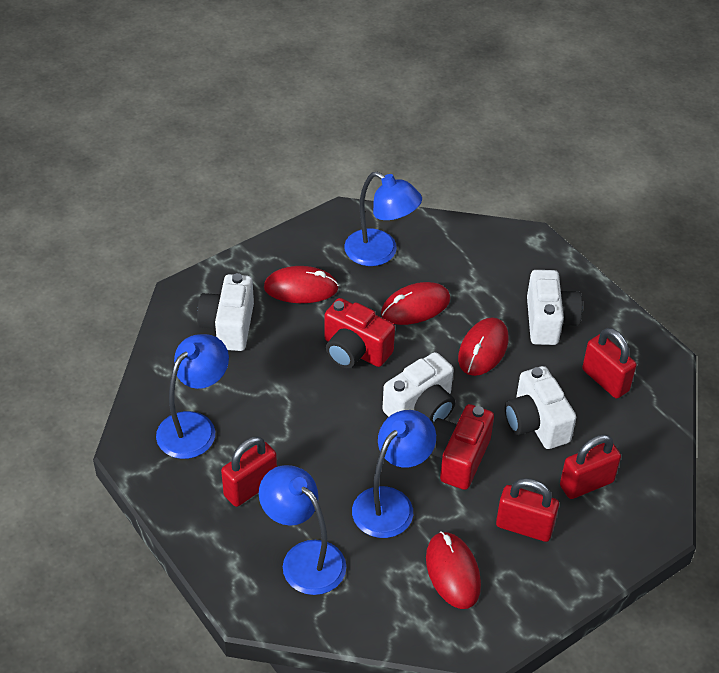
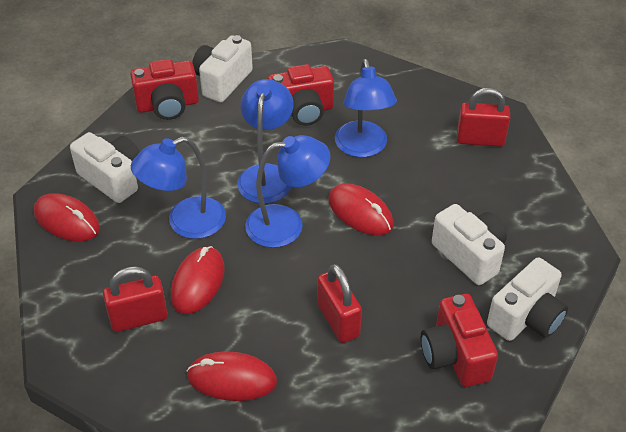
red camera: 2 -> 3
red padlock: 4 -> 3

